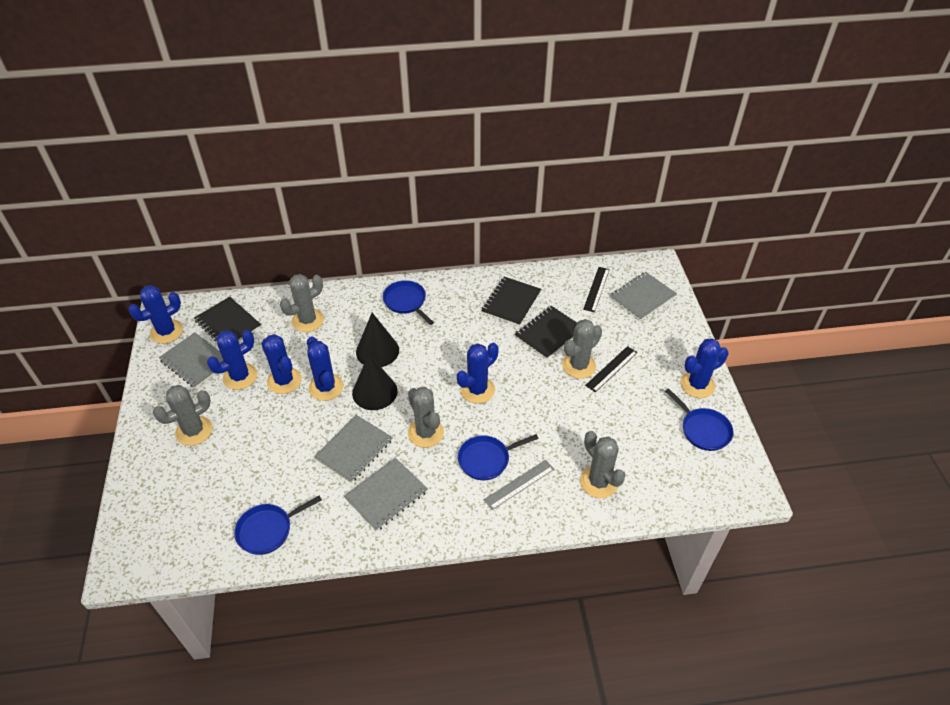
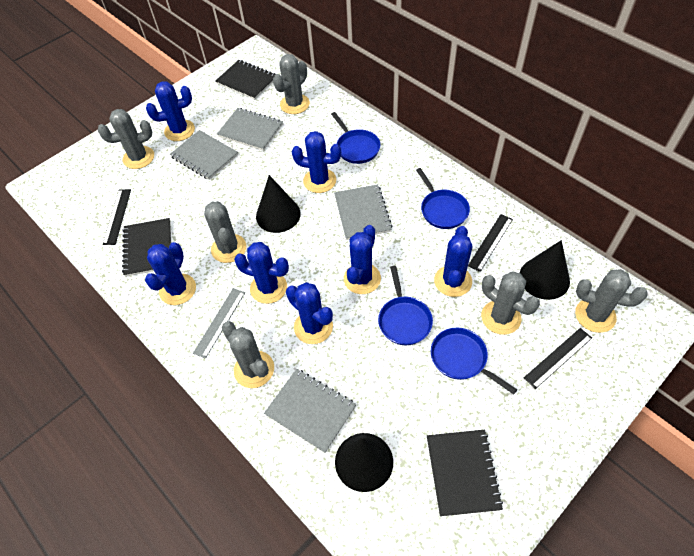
black cone: 2 -> 3
black ruler: 2 -> 3
blue cactus: 6 -> 7
grey cactus: 5 -> 6

